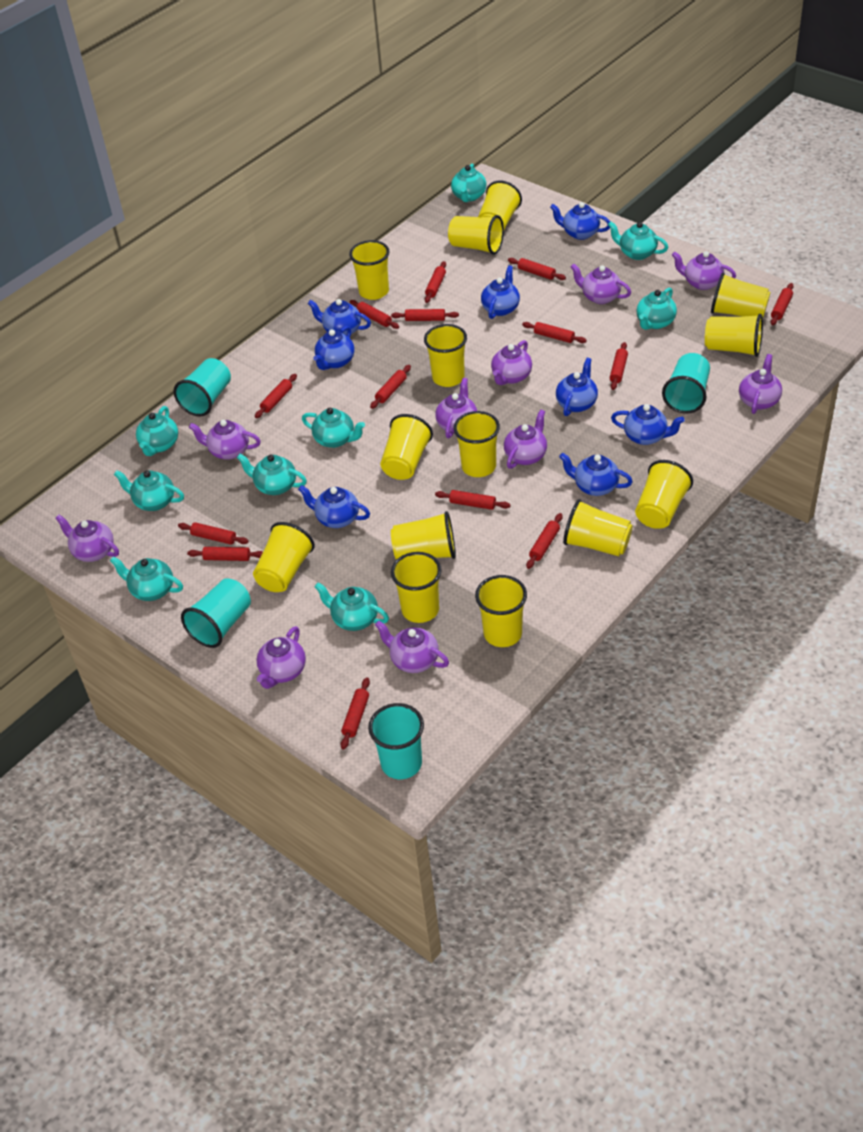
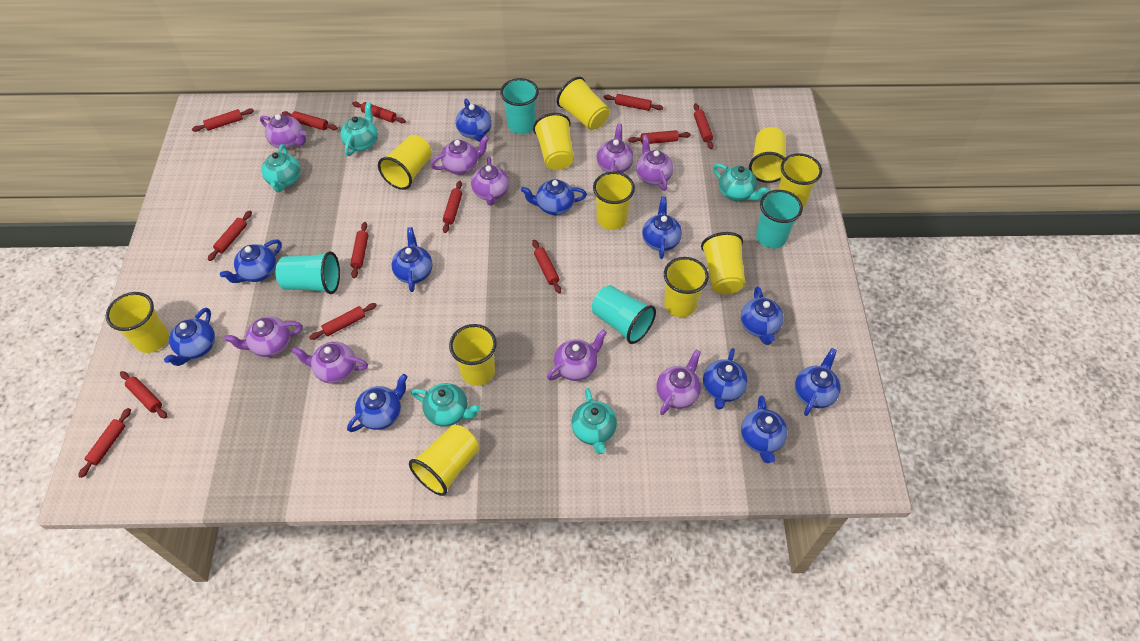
blue teapot: 8 -> 11
purple teapot: 10 -> 9
red rolling pin: 14 -> 13
turquoise teapot: 9 -> 5
yellow cup: 14 -> 11

